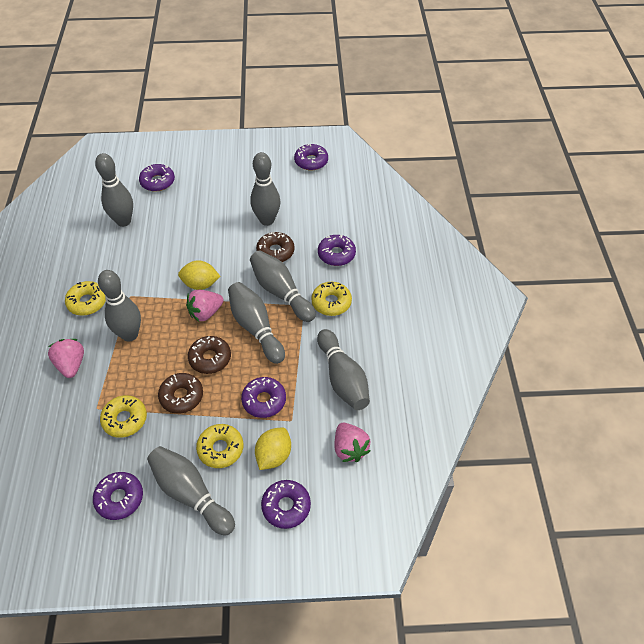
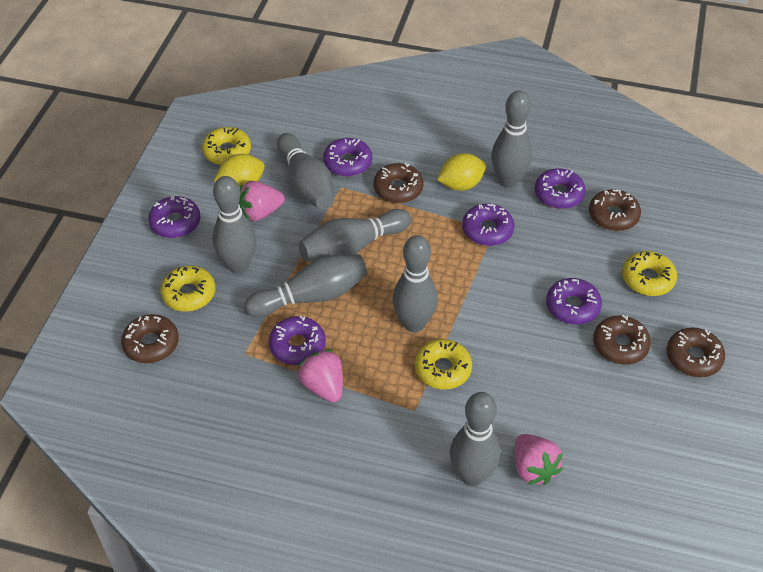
brown donut: 3 -> 5

